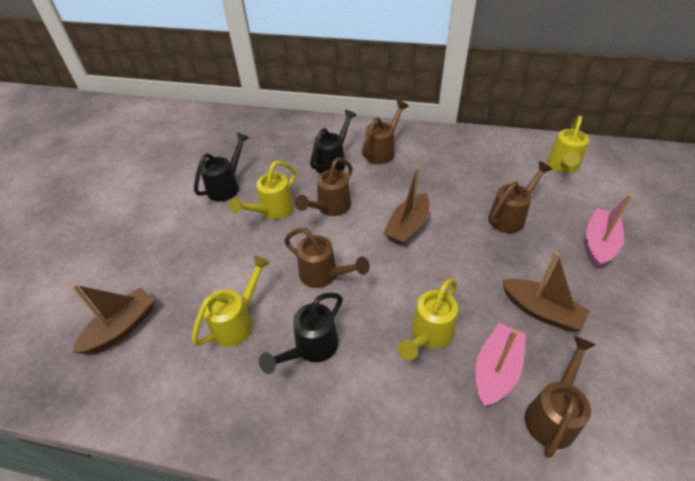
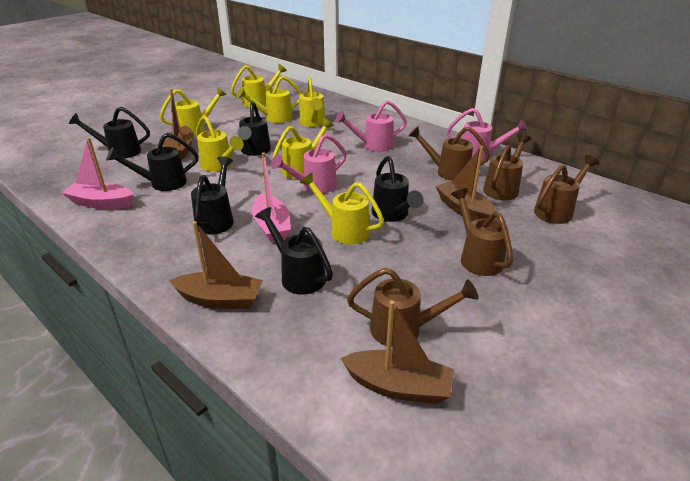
black watering can: 3 -> 6
brown boat: 3 -> 4
pink watering can: 0 -> 3
yellow watering can: 4 -> 7

